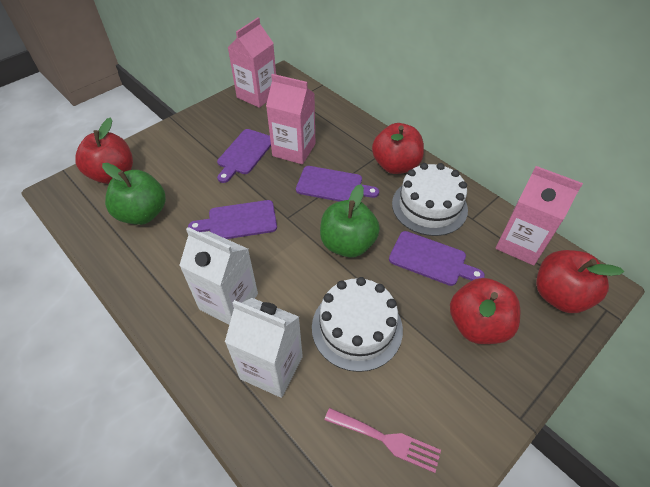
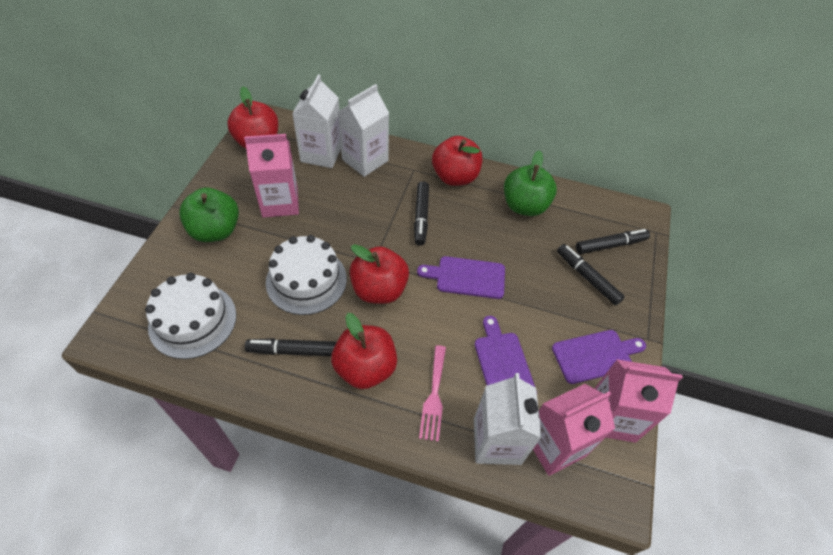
black marker: 0 -> 4
purple cutting board: 4 -> 3
white carton: 2 -> 3

